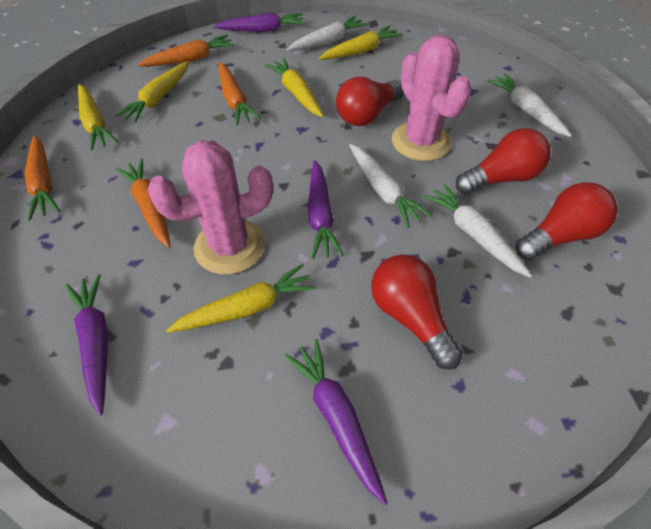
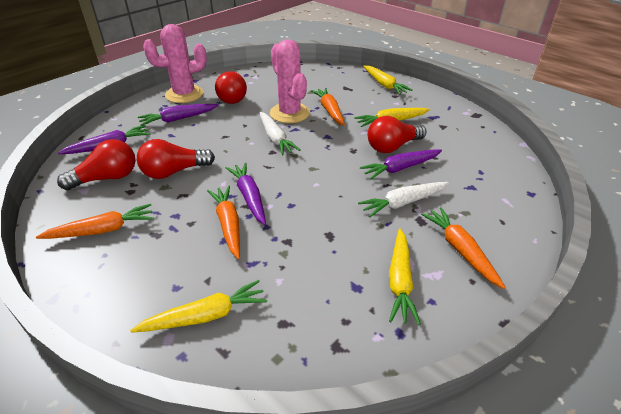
white carrot: 4 -> 2
yellow carrot: 5 -> 4

